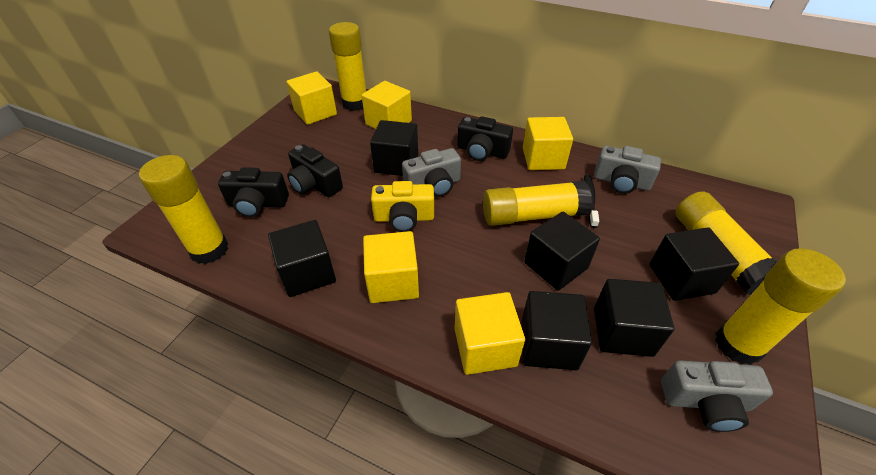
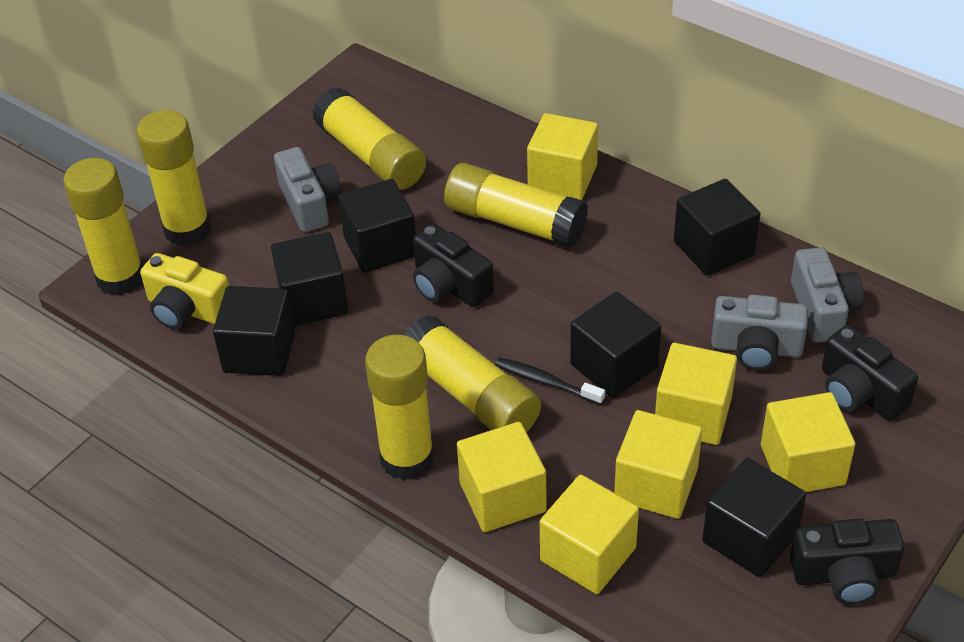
yellow cube: 5 -> 6
yellow glue stick: 5 -> 6

